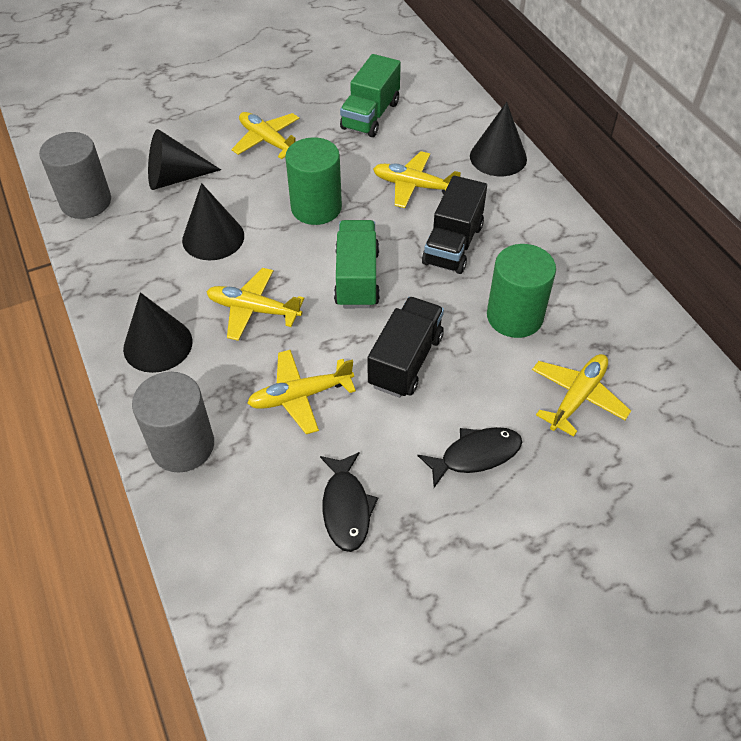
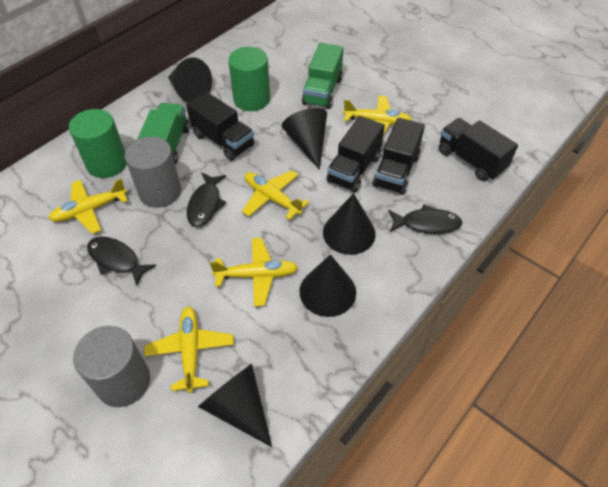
black cone: 4 -> 5
black fish: 2 -> 3
black truck: 2 -> 4

